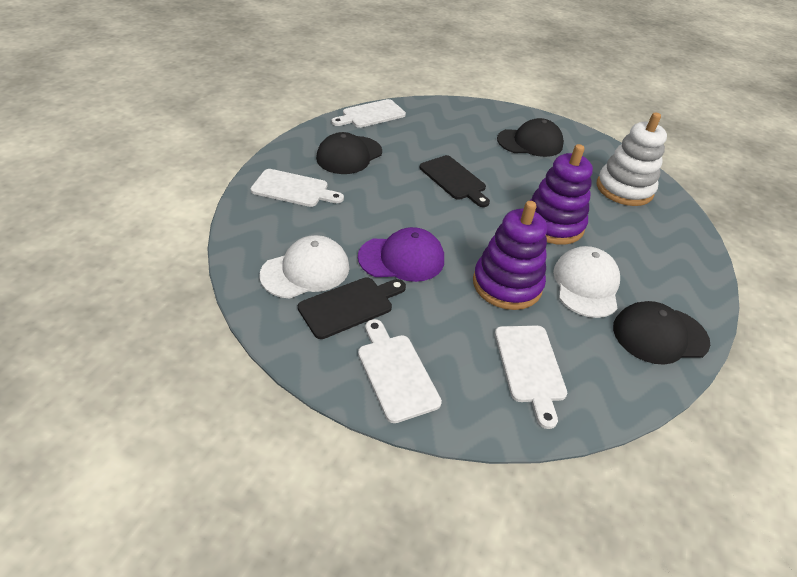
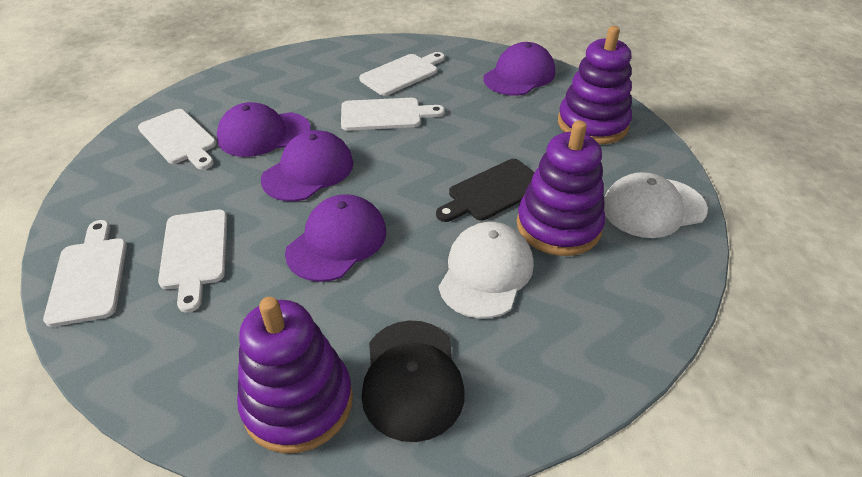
black cap: 3 -> 1
black cutting board: 2 -> 1
purple cap: 1 -> 4
purple stacking toy: 2 -> 3
white cutting board: 4 -> 5
white stacking toy: 1 -> 0

